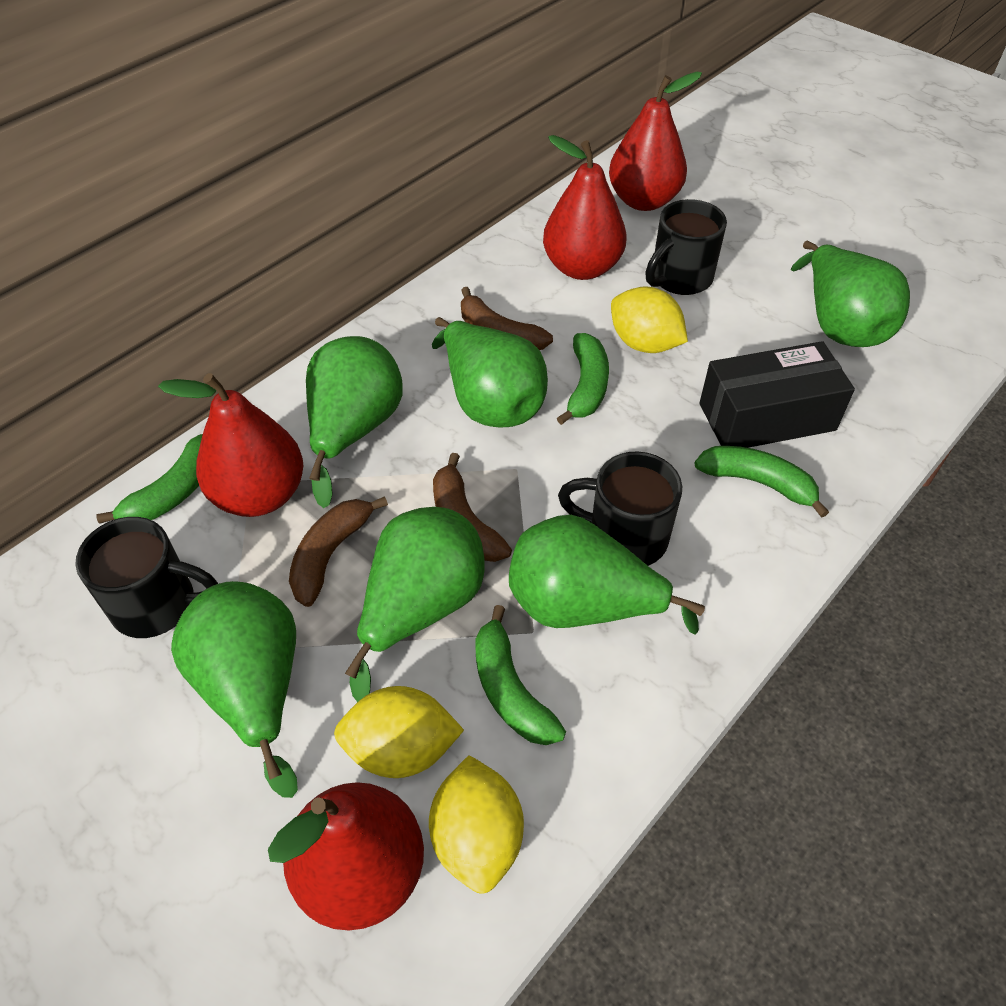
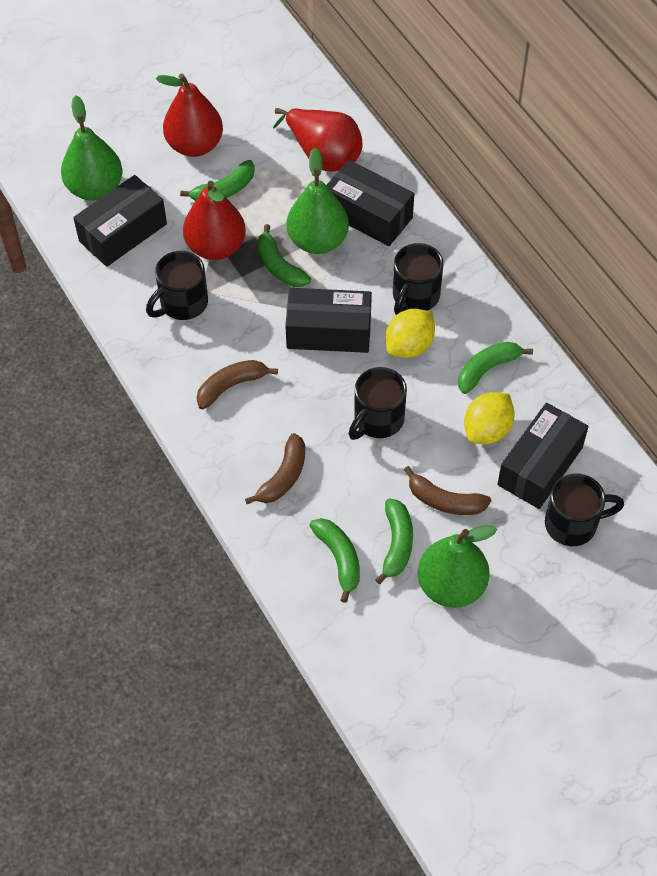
black box: 1 -> 4
black mug: 3 -> 4
green banana: 4 -> 5
green pear: 6 -> 3
red pear: 4 -> 3
yellow lemon: 3 -> 2

